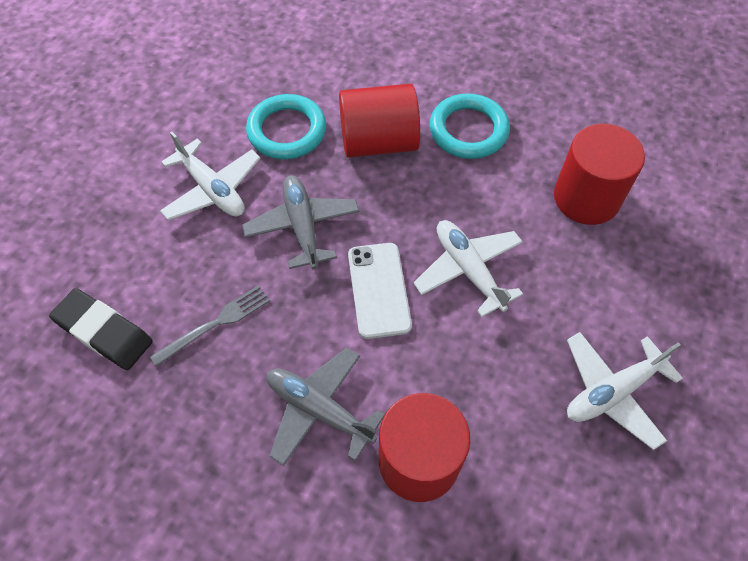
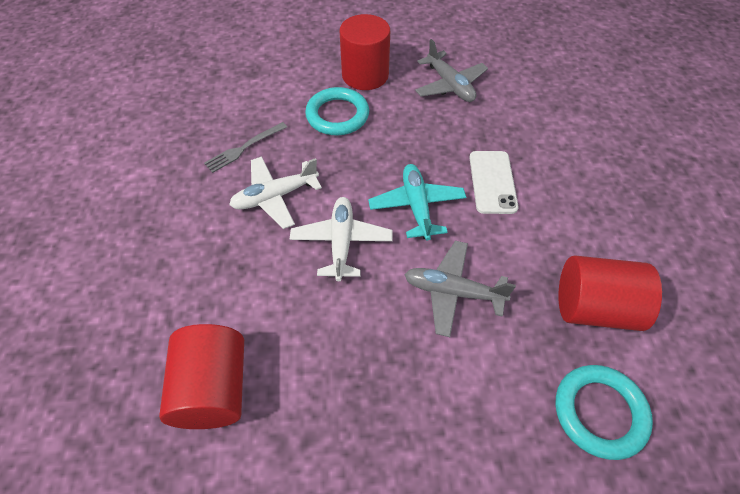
black eraser: 1 -> 0
turquoise plane: 0 -> 1
white plane: 3 -> 2

